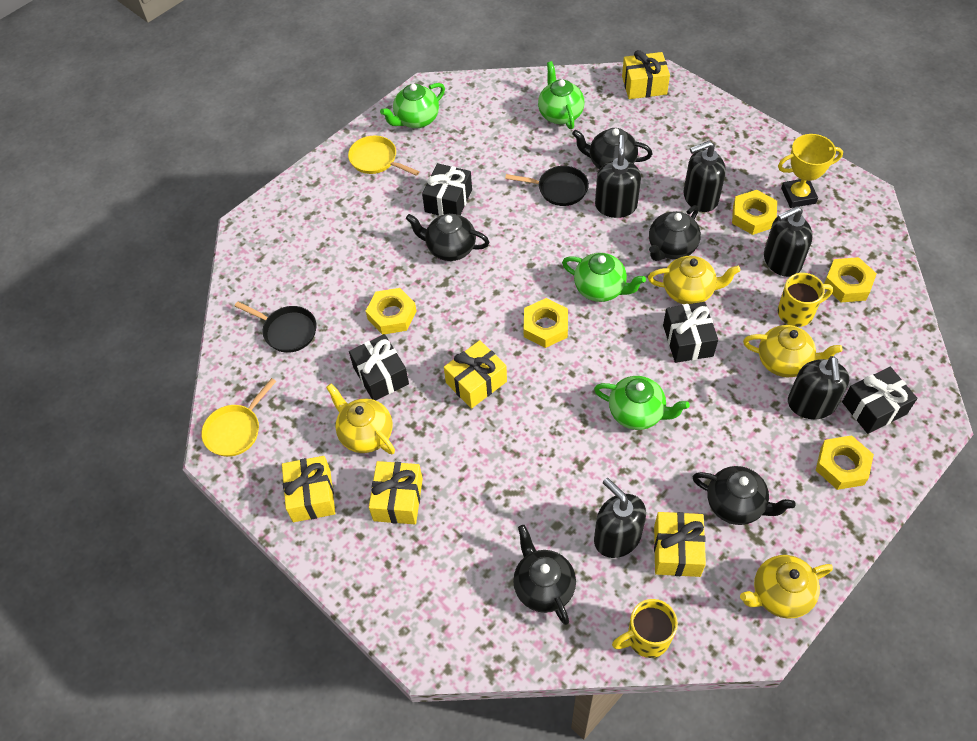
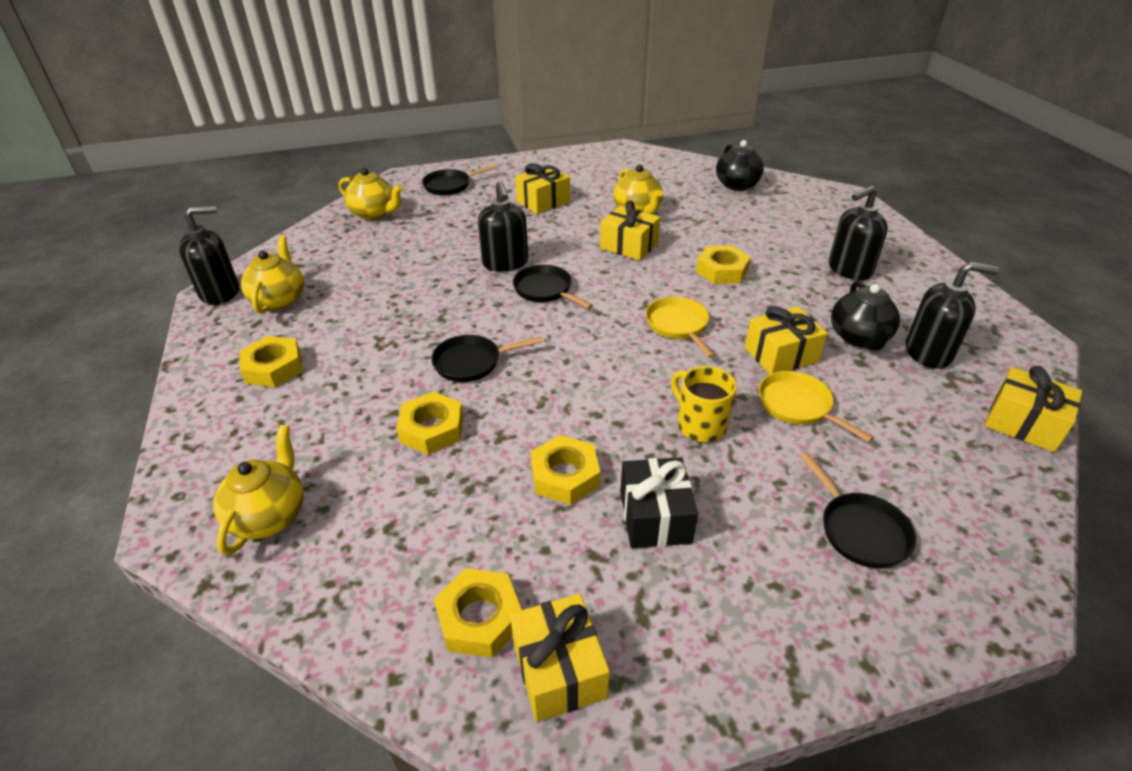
black gift: 4 -> 1
black pan: 2 -> 4
black soap dispenser: 5 -> 4
black teapot: 5 -> 2
green teapot: 4 -> 0
yellow mug: 2 -> 1
yellow trophy: 1 -> 0

